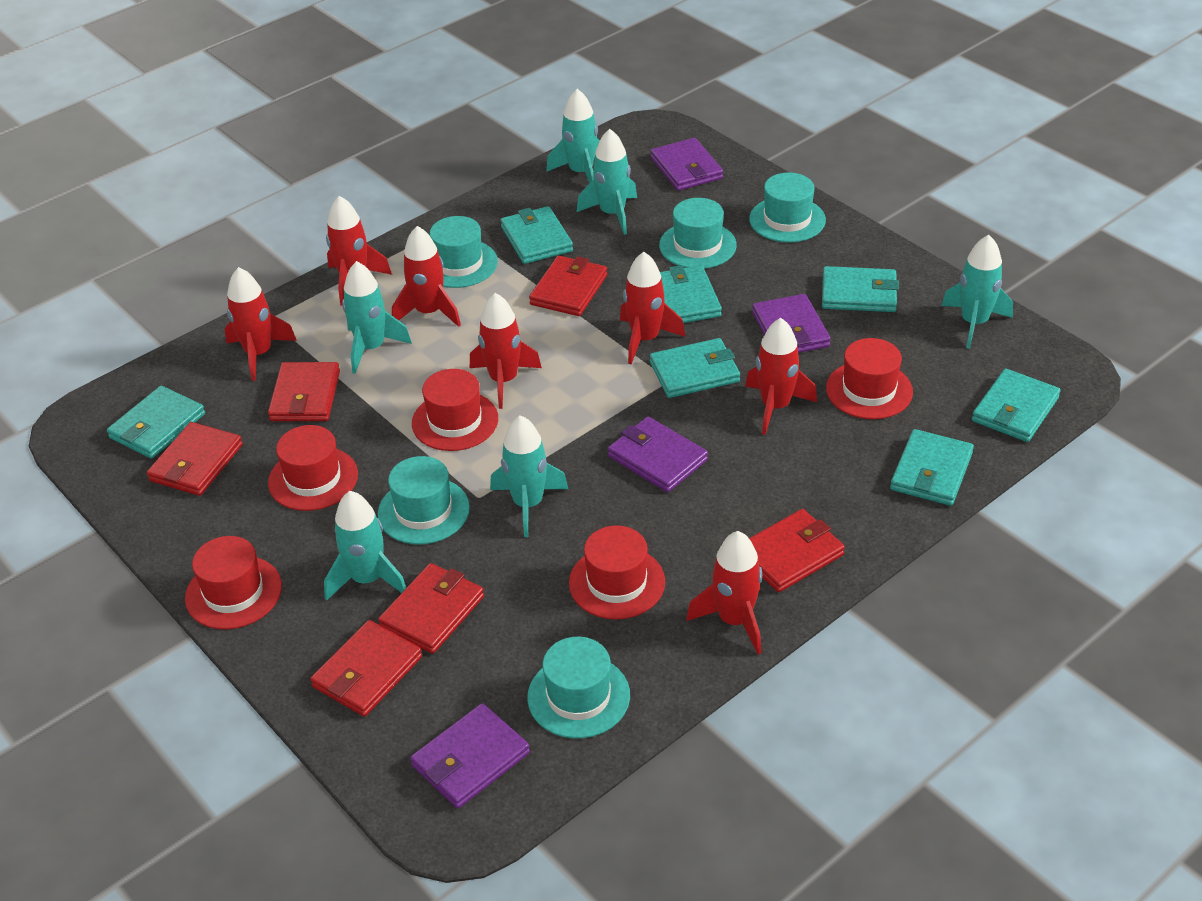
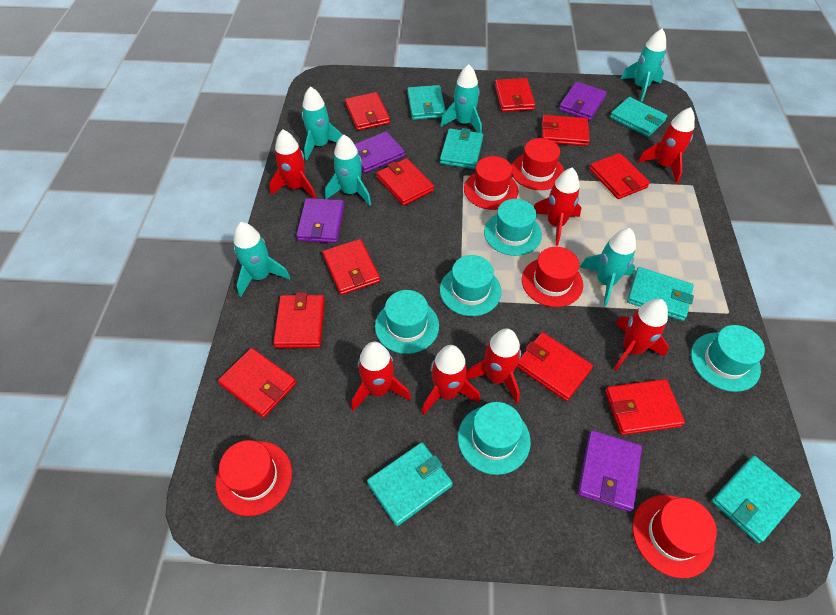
red wallet: 6 -> 10
turquoise wallet: 7 -> 6

